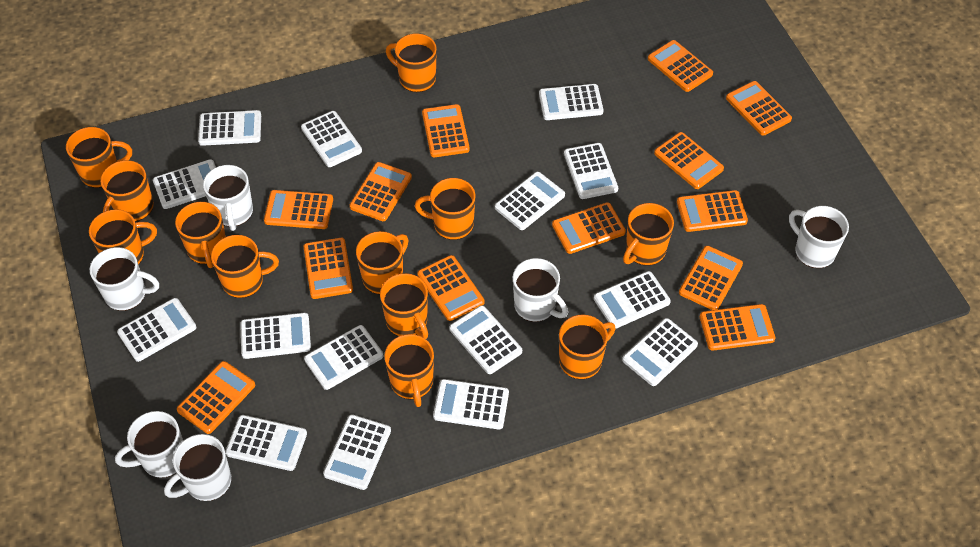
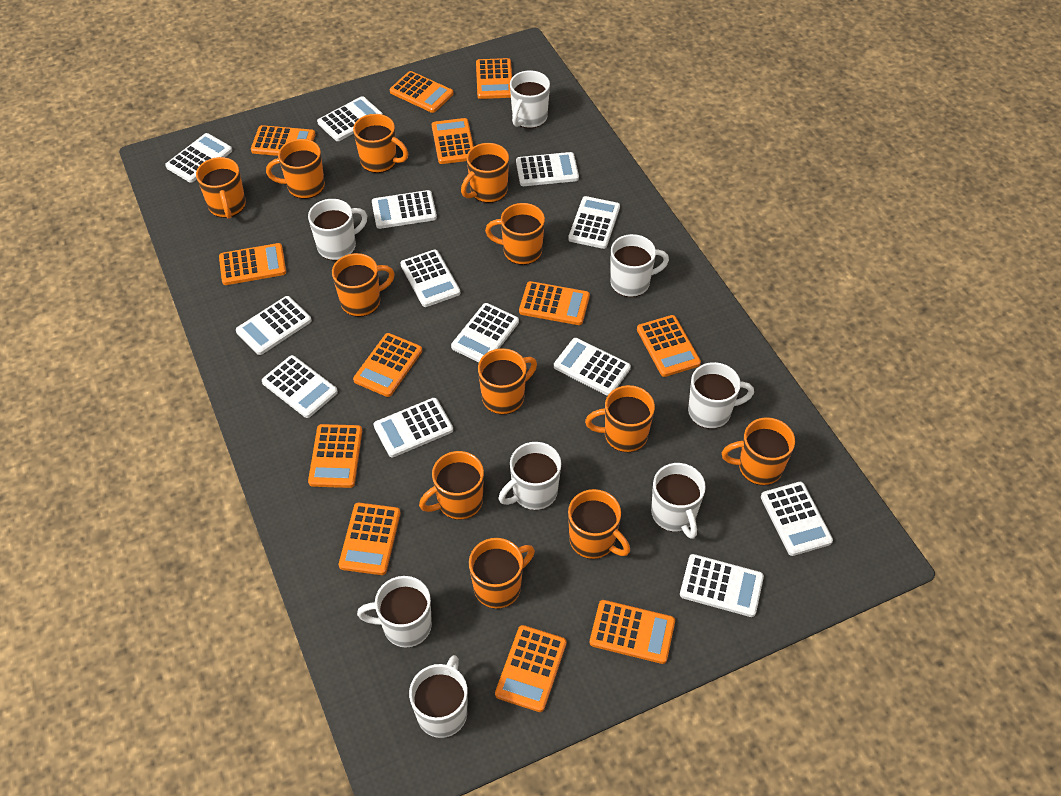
orange calculator: 13 -> 12
white calculator: 15 -> 13
white mug: 6 -> 8

